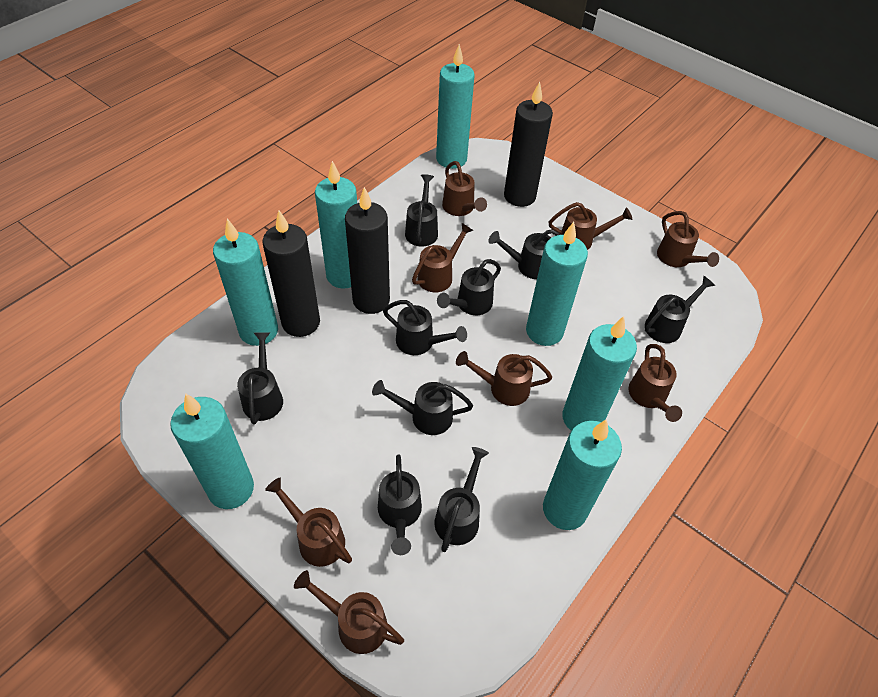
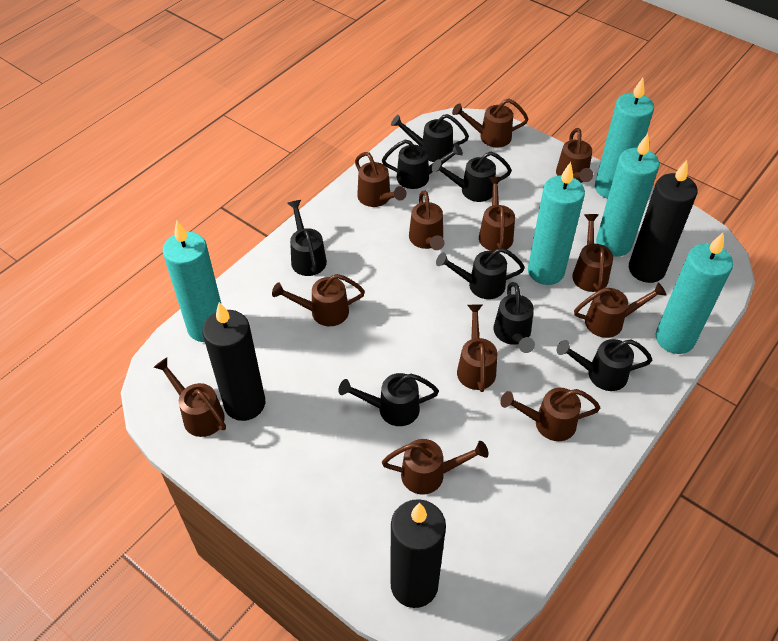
black watering can: 9 -> 8
brown watering can: 8 -> 12
turquoise candle: 7 -> 5

